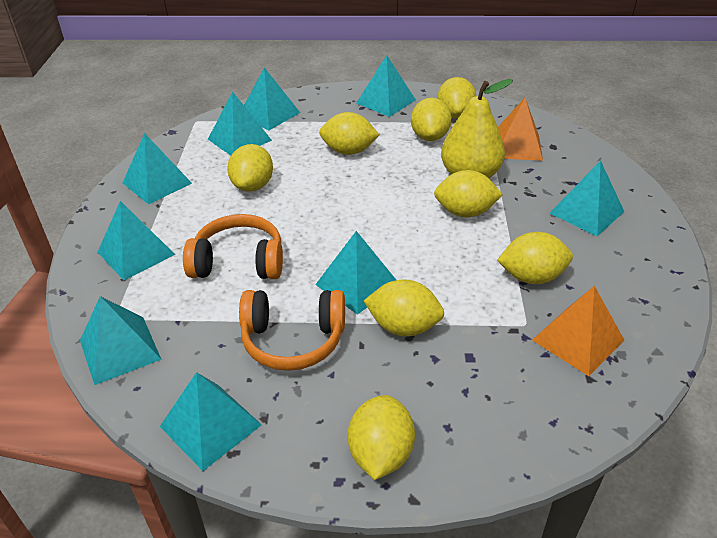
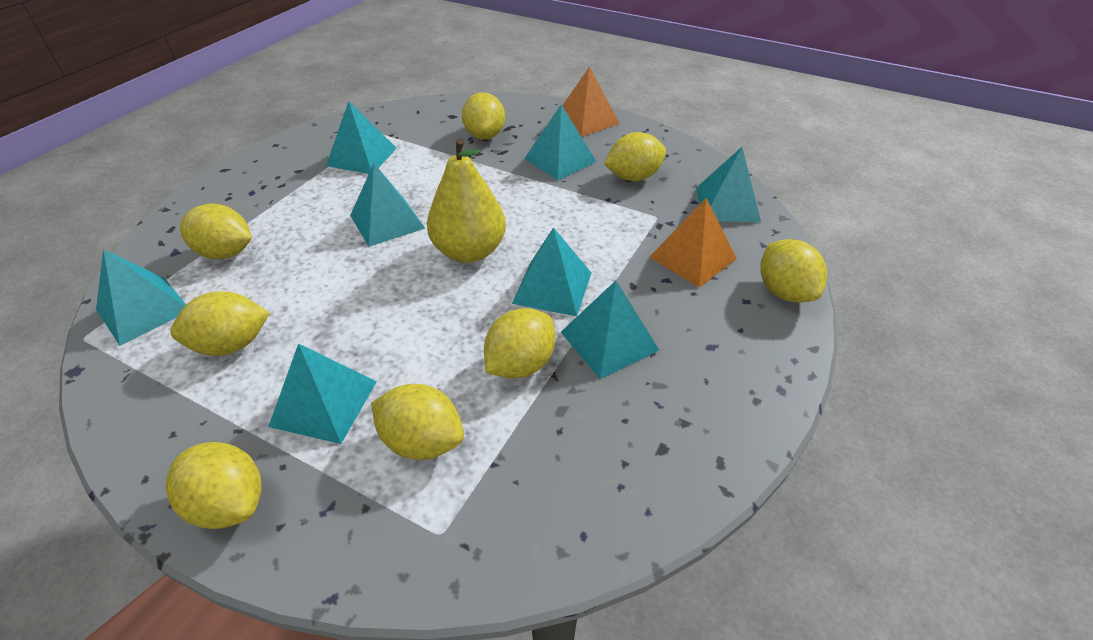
orange headphones: 2 -> 0
turquoise pyramid: 9 -> 8

